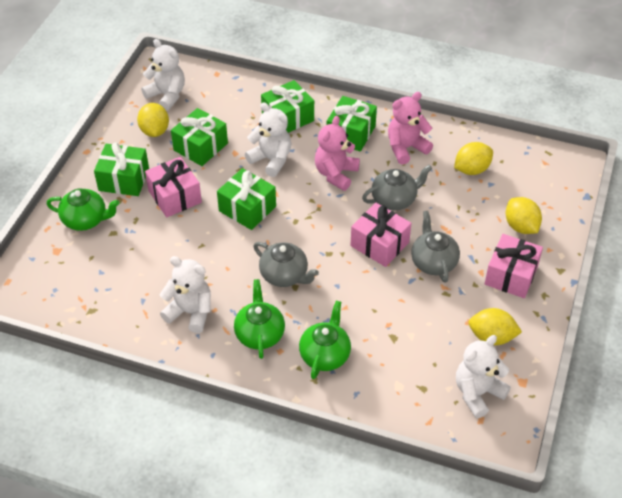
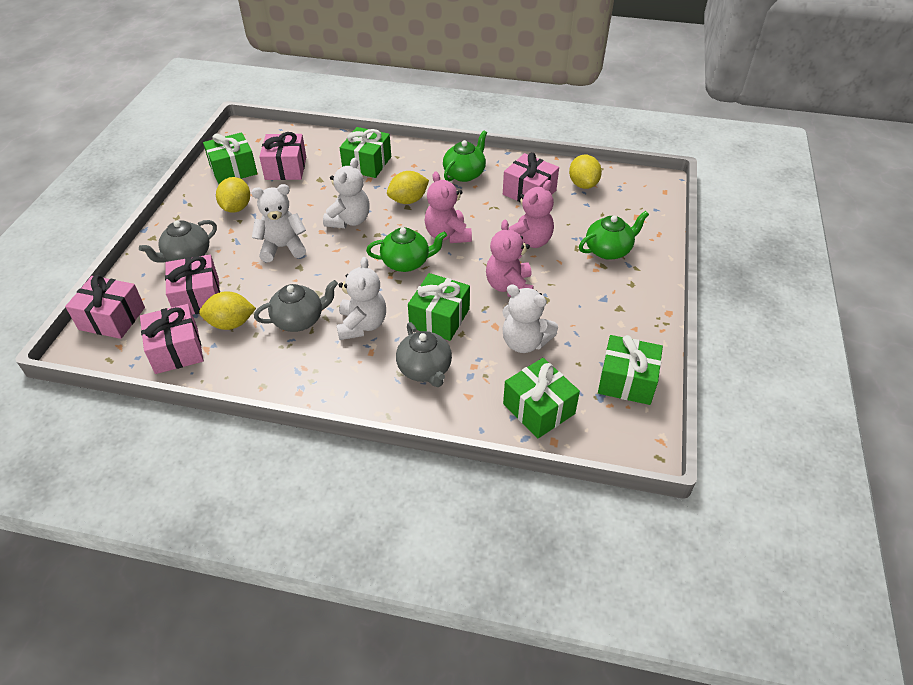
pink gift: 3 -> 5
pink teddy bear: 2 -> 3

